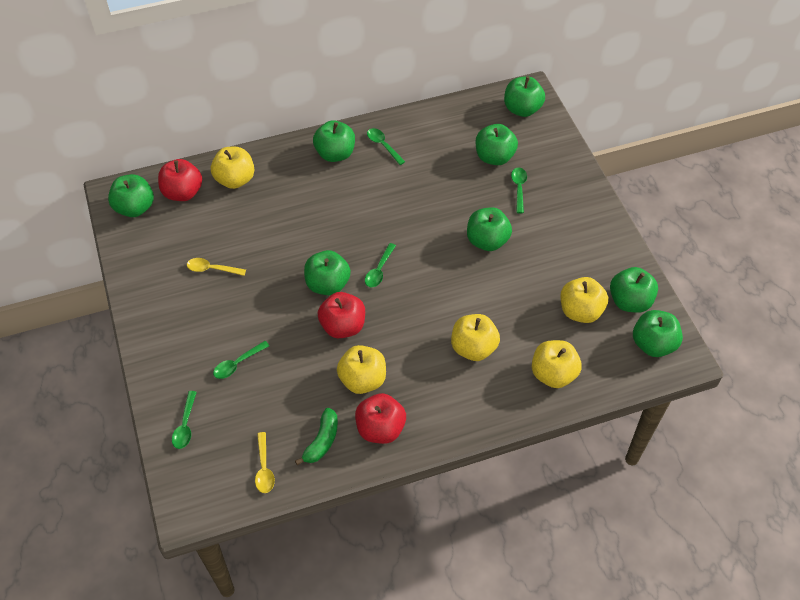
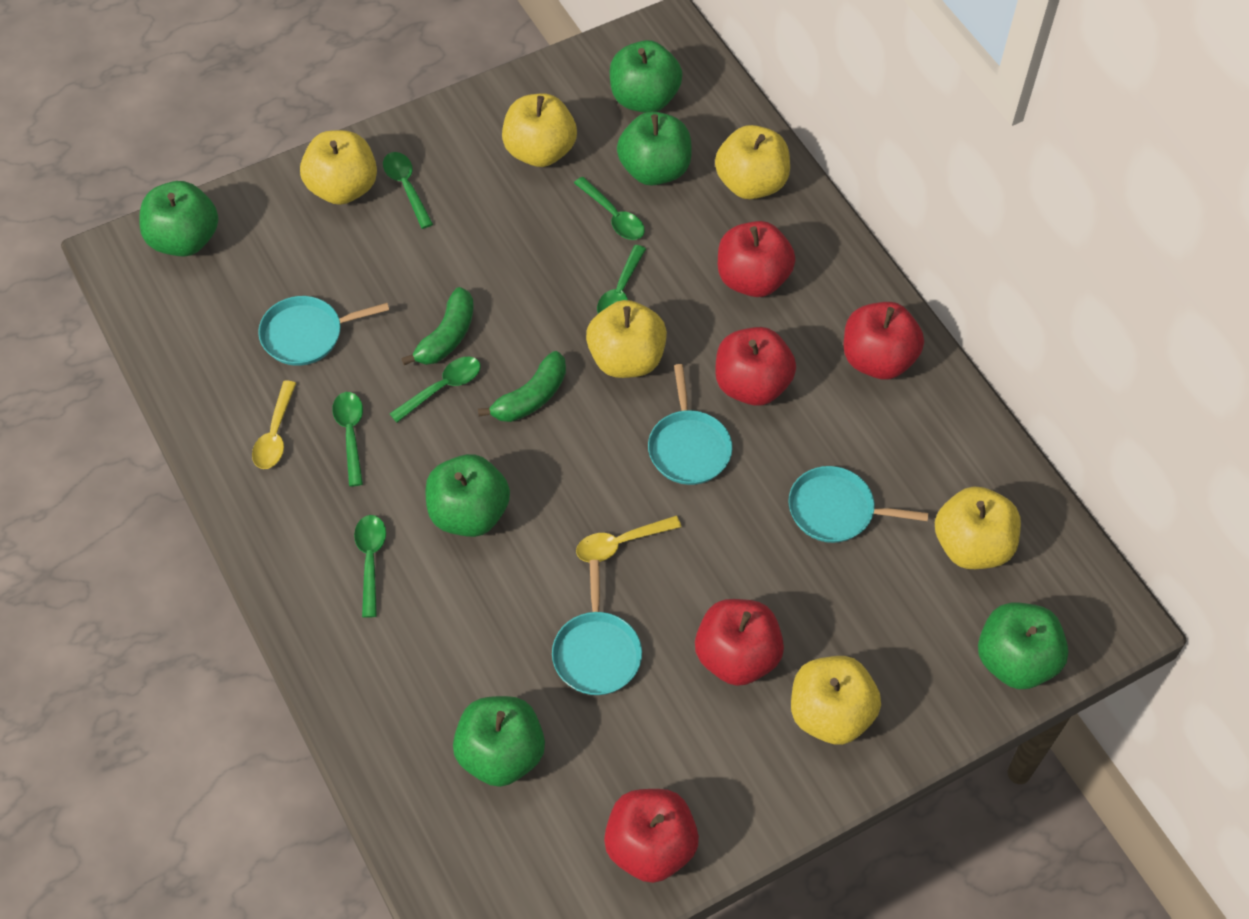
green apple: 8 -> 6
green banana: 1 -> 2
green spoon: 5 -> 6
red apple: 3 -> 5
turquoise pan: 0 -> 4
yellow apple: 5 -> 6

